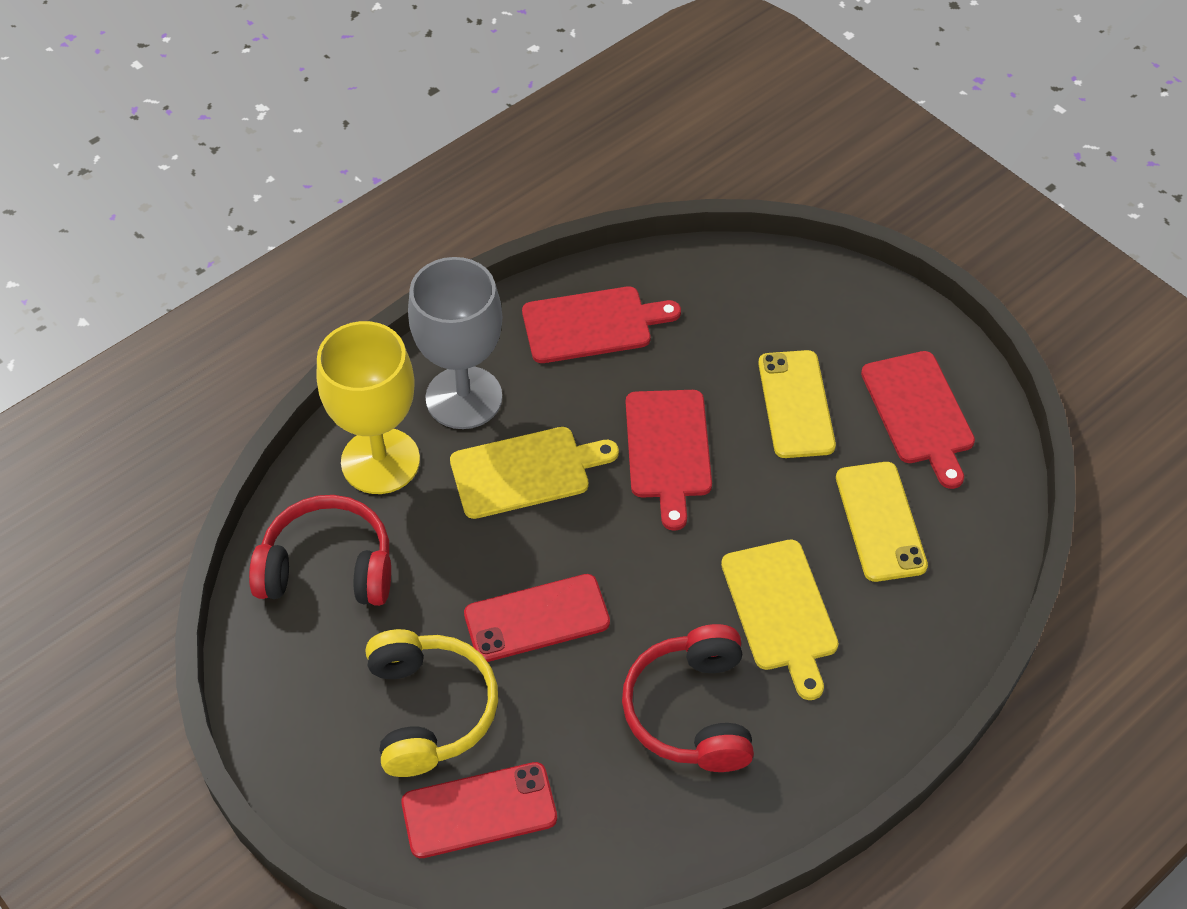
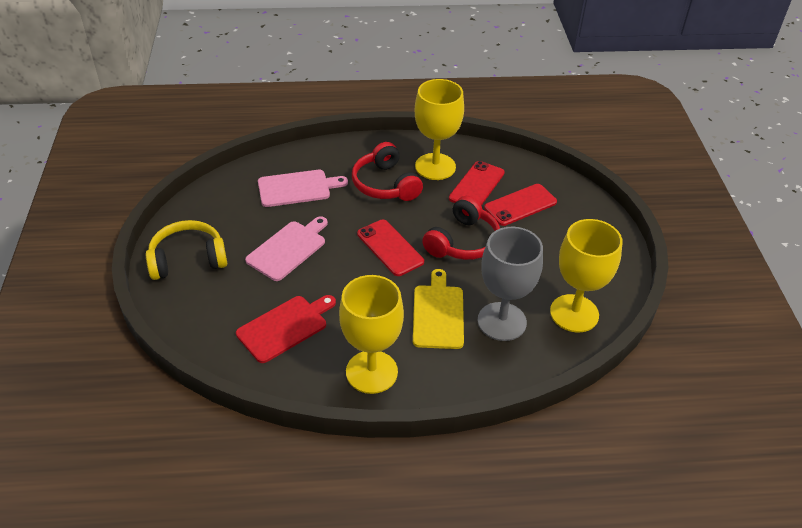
pink cutting board: 0 -> 2
red cutting board: 3 -> 1
red phone: 2 -> 3
yellow cutting board: 2 -> 1
yellow goblet: 1 -> 3
yellow phone: 2 -> 0

